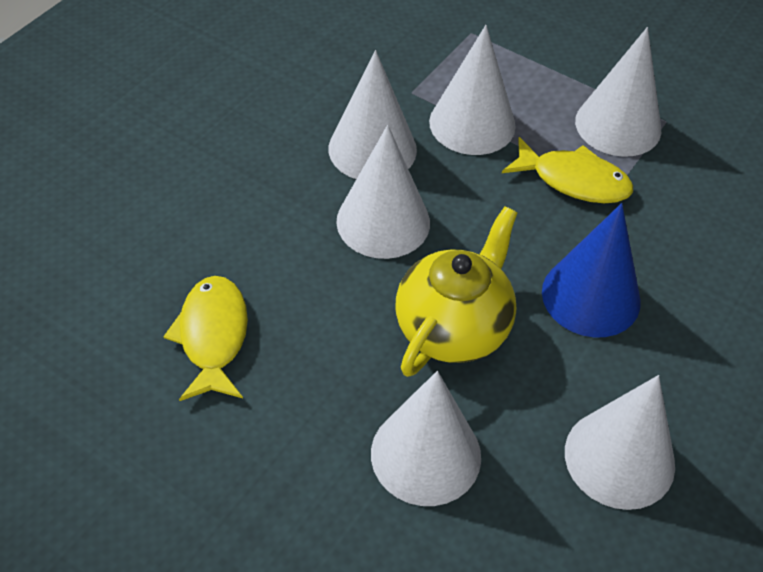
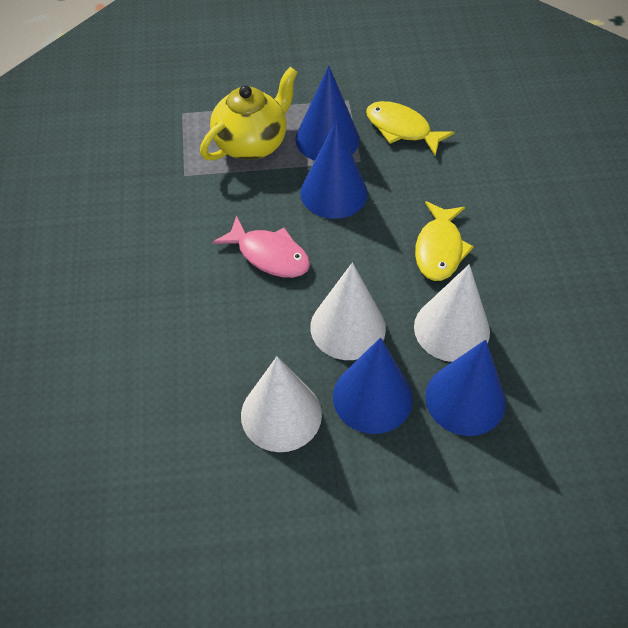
blue cone: 1 -> 4
pink fish: 0 -> 1
white cone: 6 -> 3

